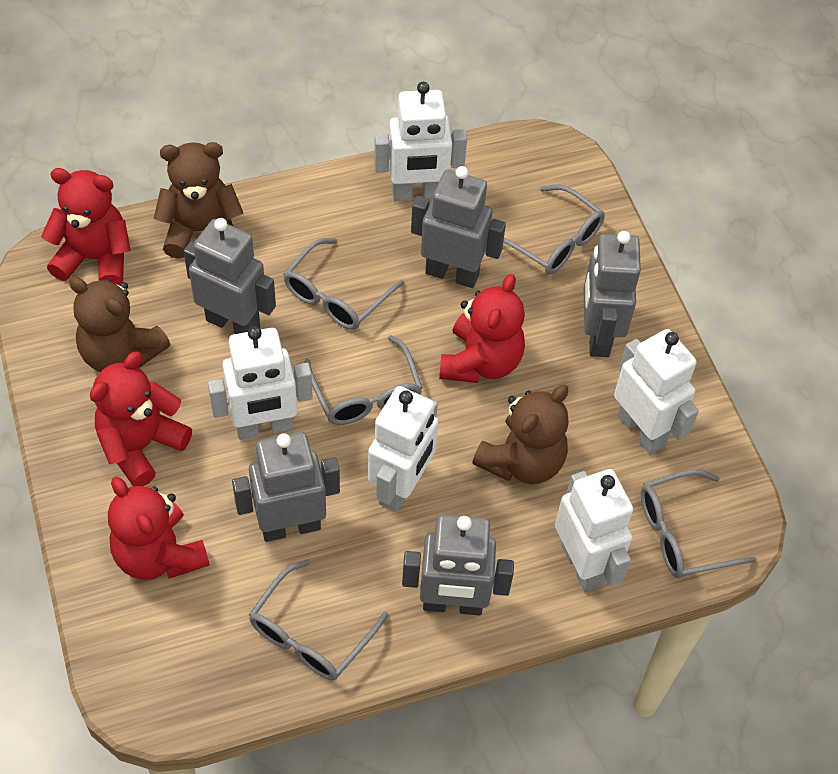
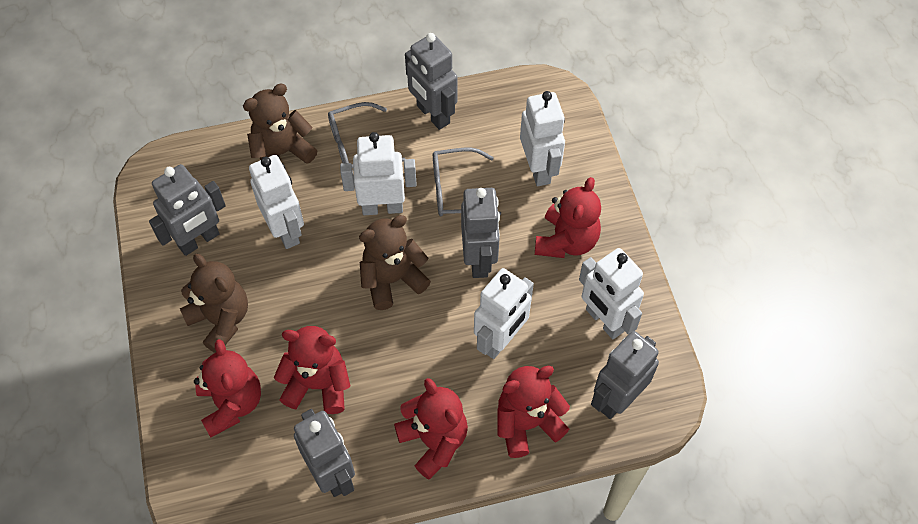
grey glasses: 5 -> 2
red teddy bear: 4 -> 5

